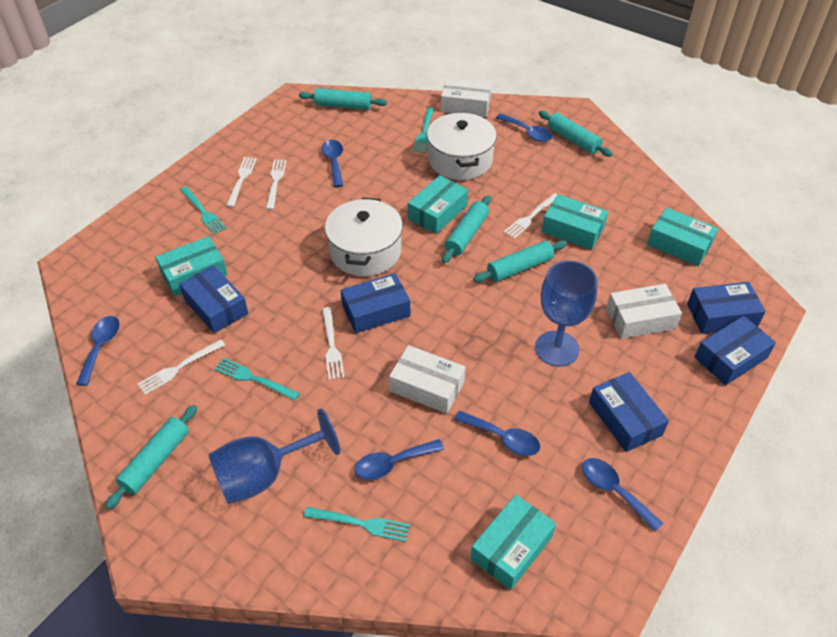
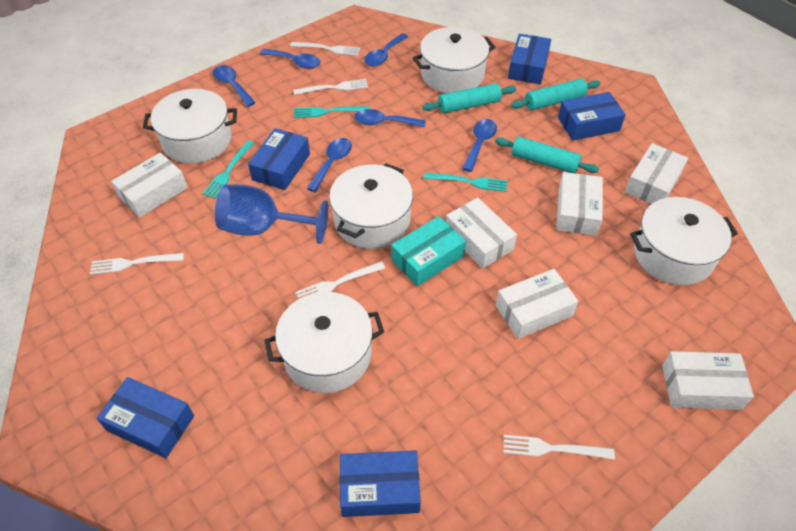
blue goblet: 2 -> 1
turquoise box: 5 -> 1
turquoise fork: 4 -> 3
turquoise rolling pin: 5 -> 3
white box: 3 -> 6
white pot: 2 -> 5

